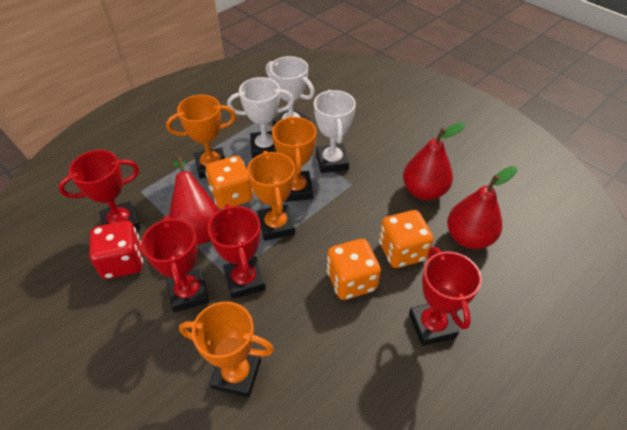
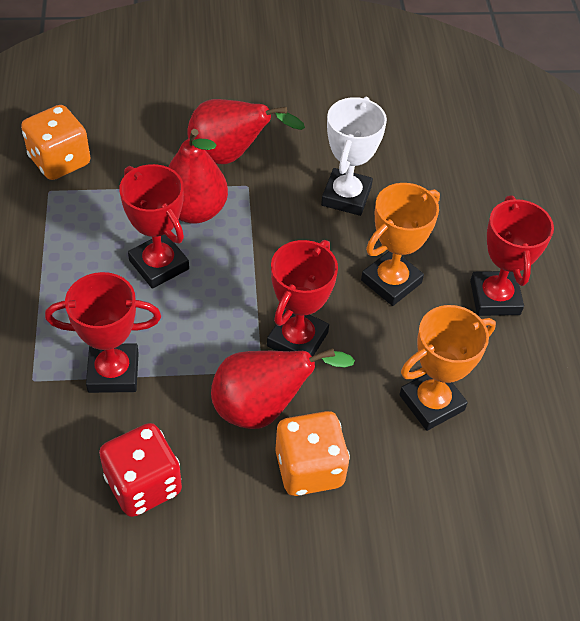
orange dice: 3 -> 2
orange trophy: 4 -> 2
white trophy: 3 -> 1

